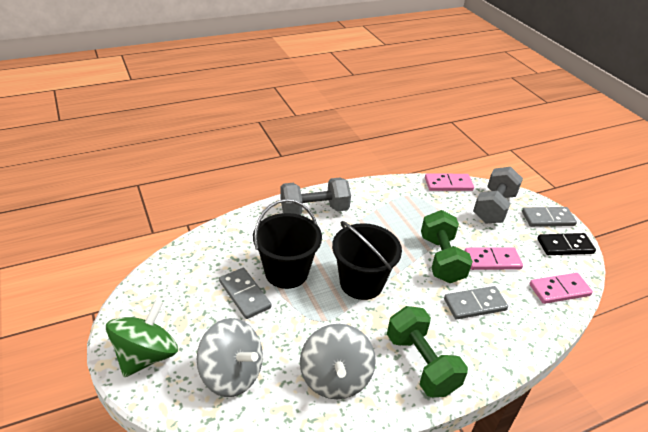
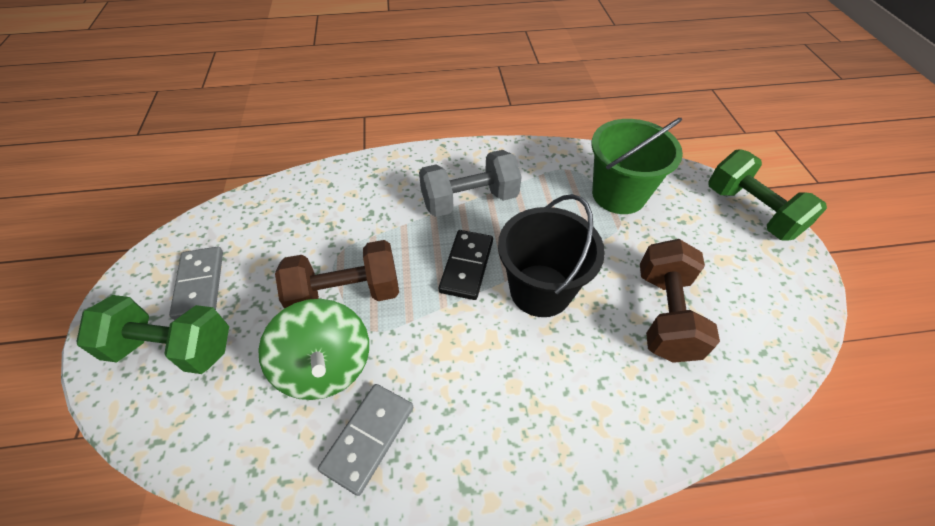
black bucket: 2 -> 1
brown dumbbell: 0 -> 2
green bucket: 0 -> 1
grey domino: 3 -> 2
grey dumbbell: 2 -> 1
grey spinning top: 2 -> 0
pink domino: 3 -> 0

